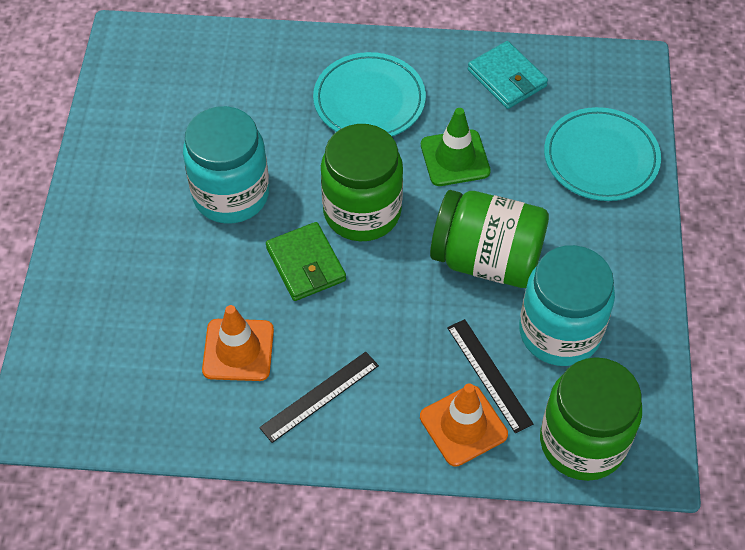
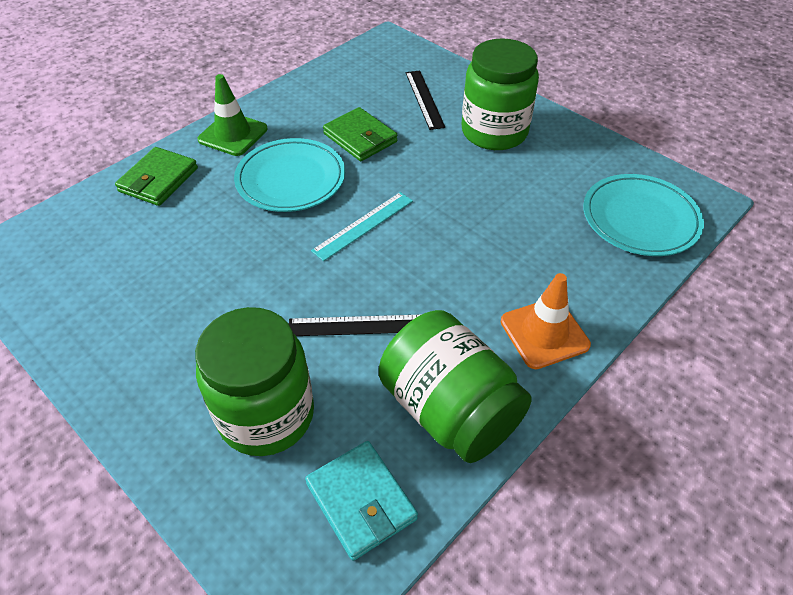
green wallet: 1 -> 2
orange traffic cone: 2 -> 1
turquoise jar: 2 -> 0
turquoise ruler: 0 -> 1

